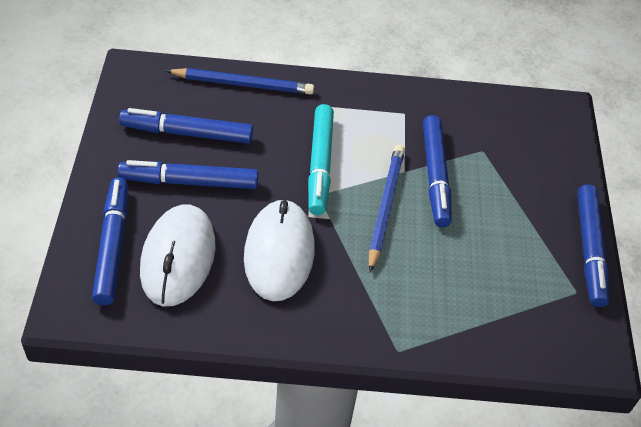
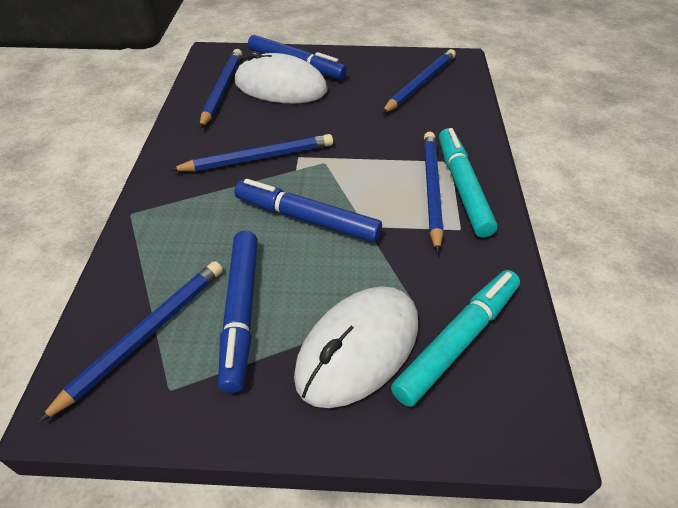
blue marker: 5 -> 3
blue pencil: 2 -> 5
turquoise marker: 1 -> 2

